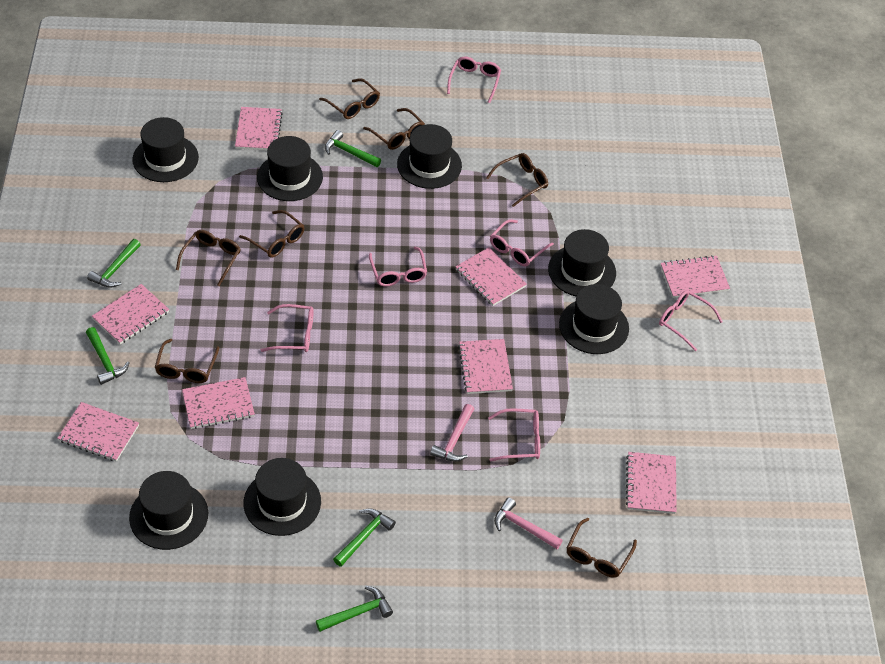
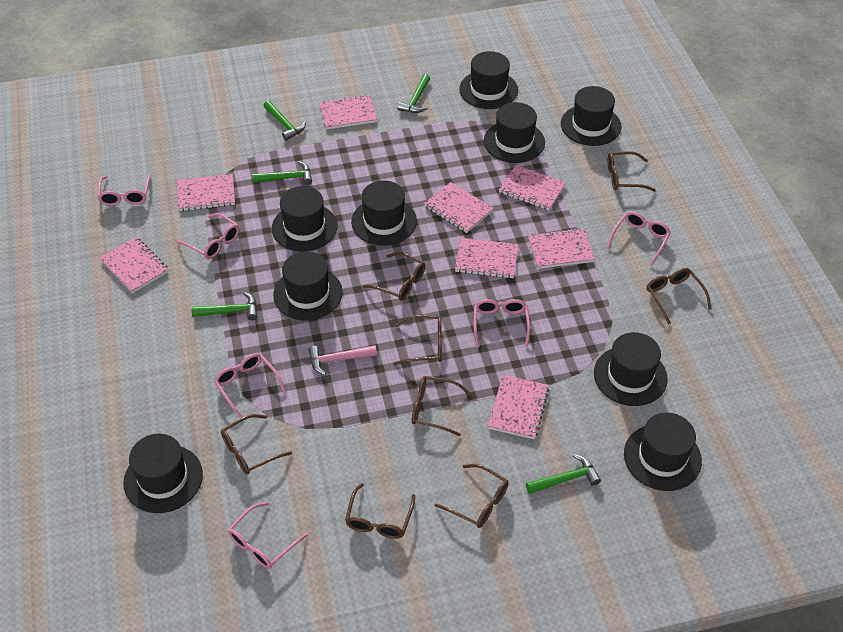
black hat: 7 -> 9
brown glasses: 7 -> 8
pink hammer: 2 -> 1

